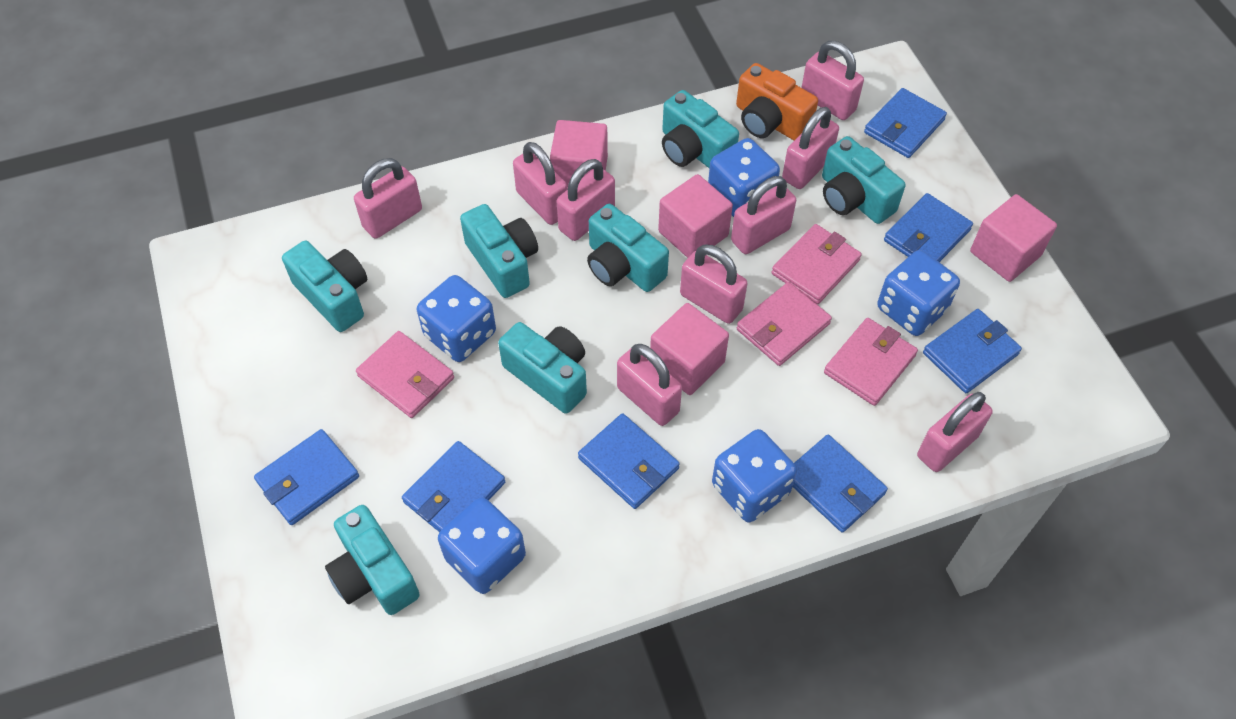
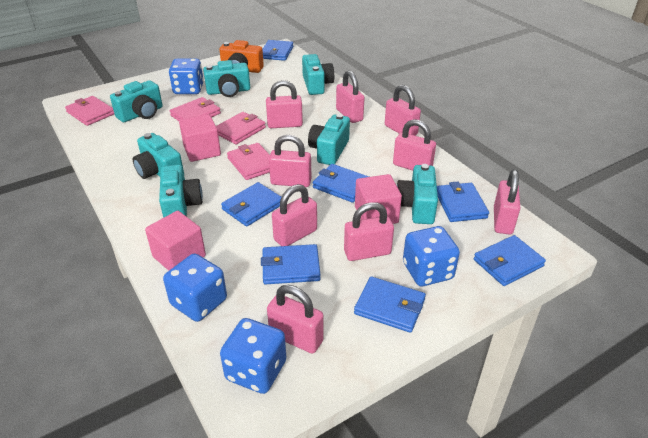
blue dice: 5 -> 4
pink cube: 4 -> 3

